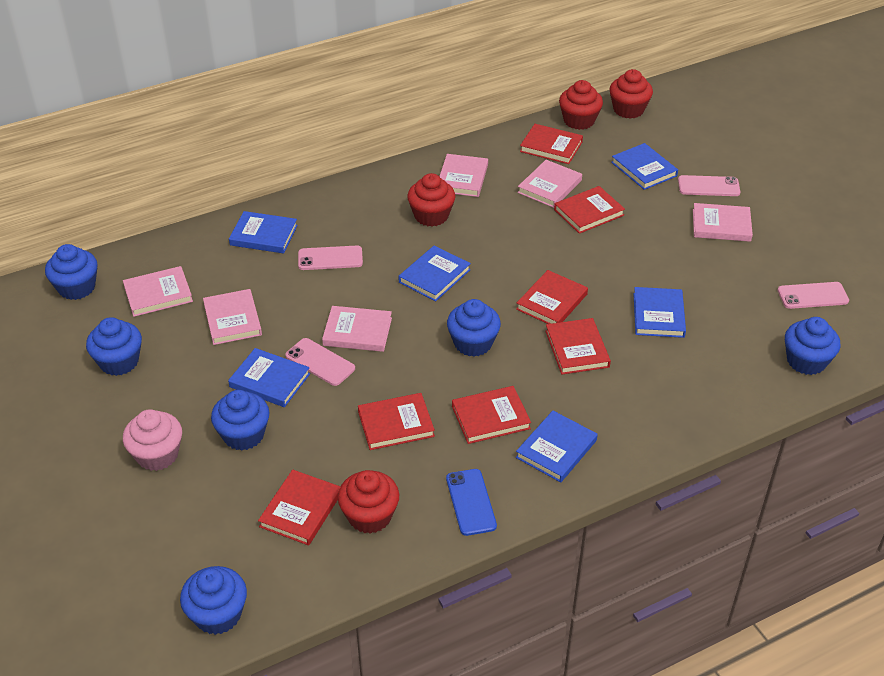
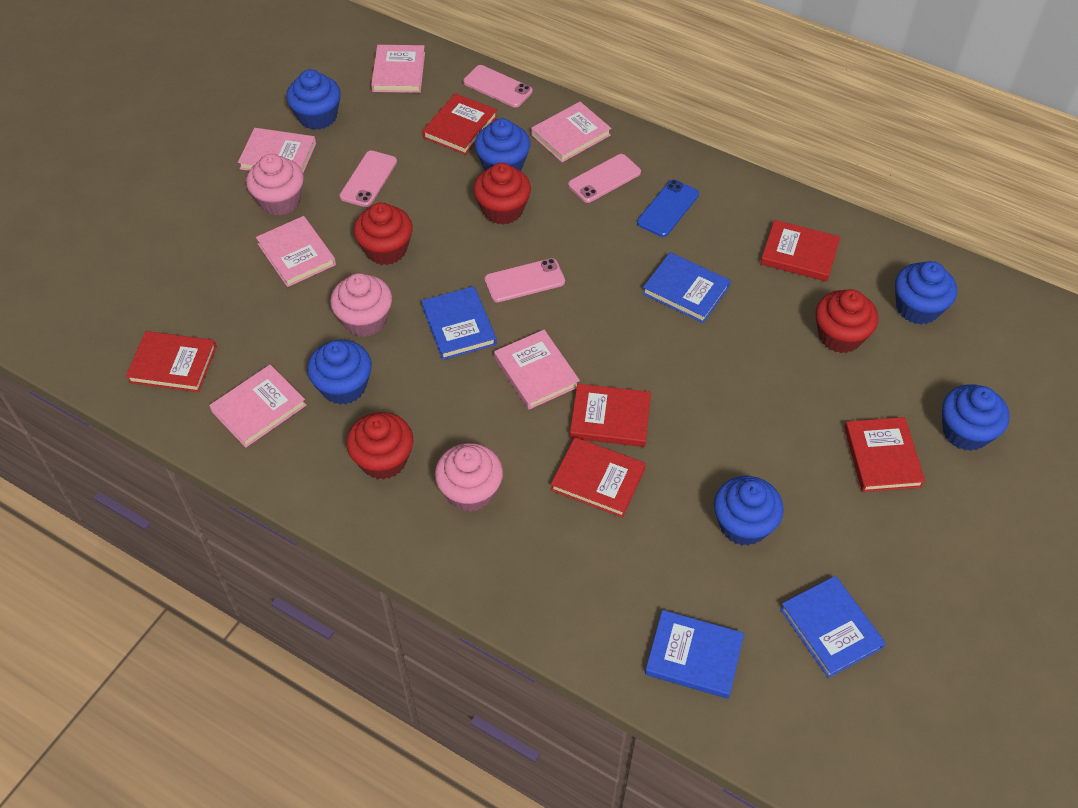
blue book: 6 -> 4
pink cupcake: 1 -> 3
red book: 7 -> 6

